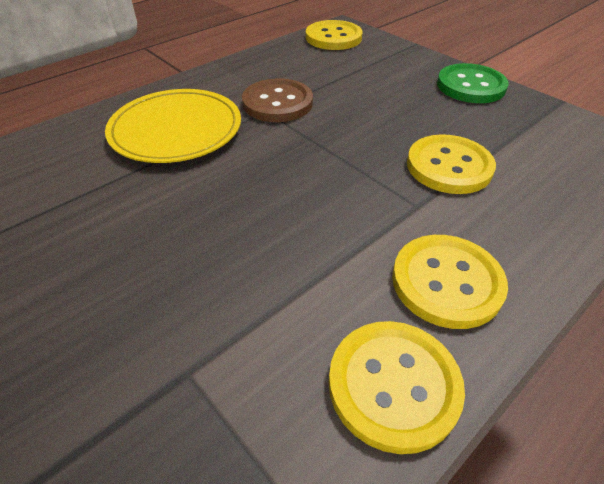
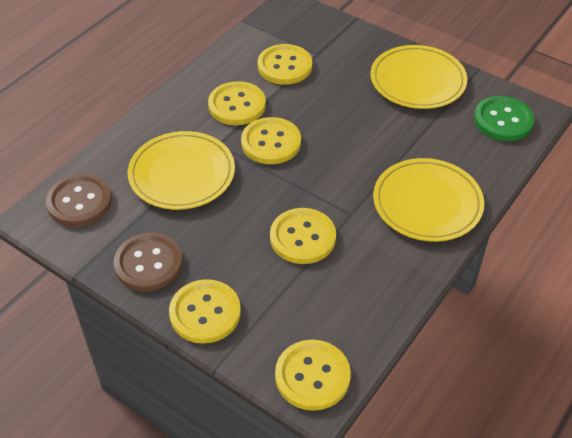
brown button: 1 -> 2
yellow button: 4 -> 6
yellow plate: 1 -> 3

